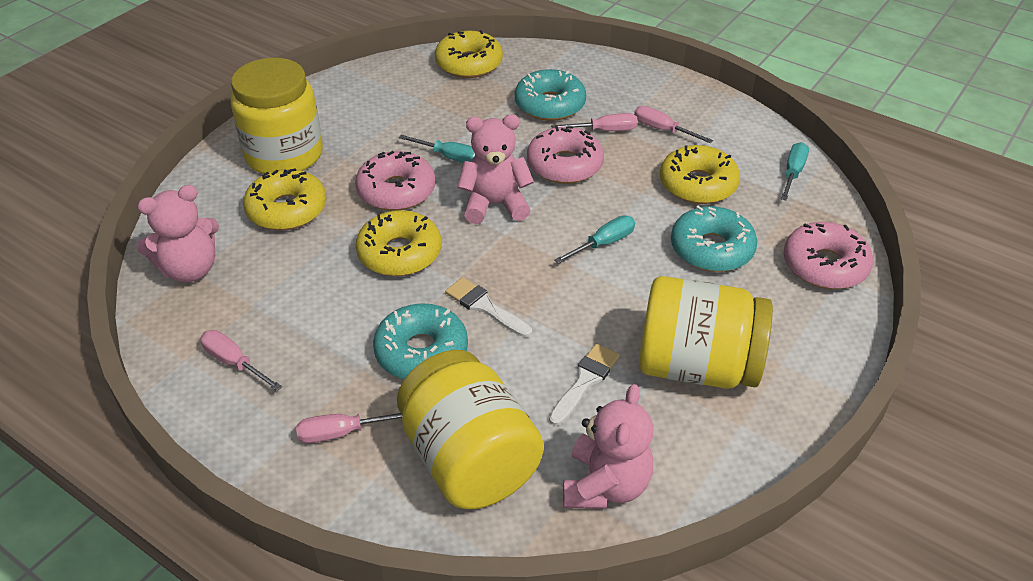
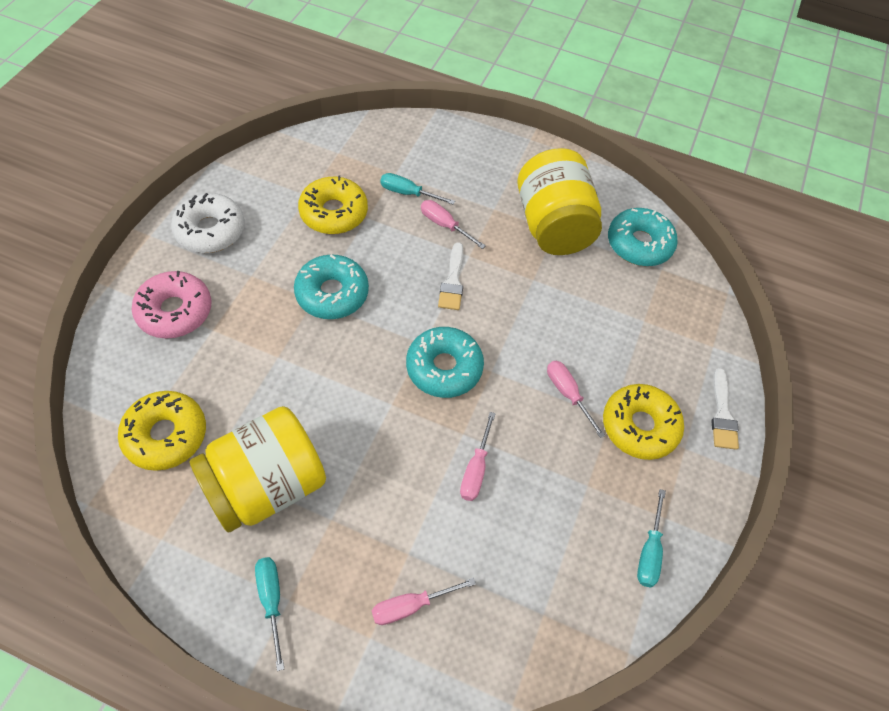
pink donut: 3 -> 1
pink teddy bear: 3 -> 0
white donut: 0 -> 1
yellow donut: 4 -> 3
yellow jar: 3 -> 2

